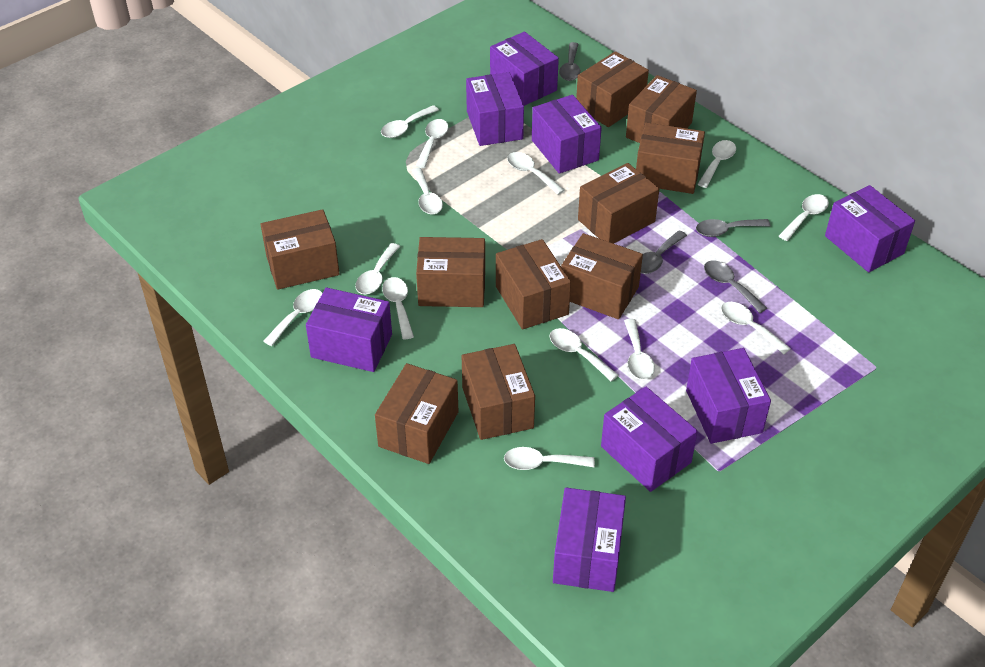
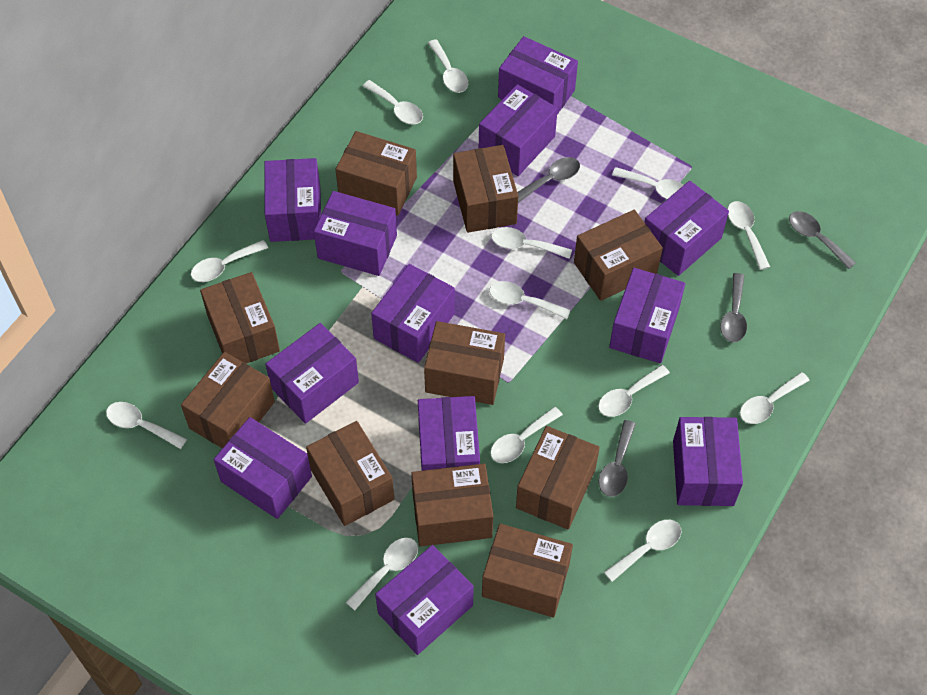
purple box: 8 -> 12

